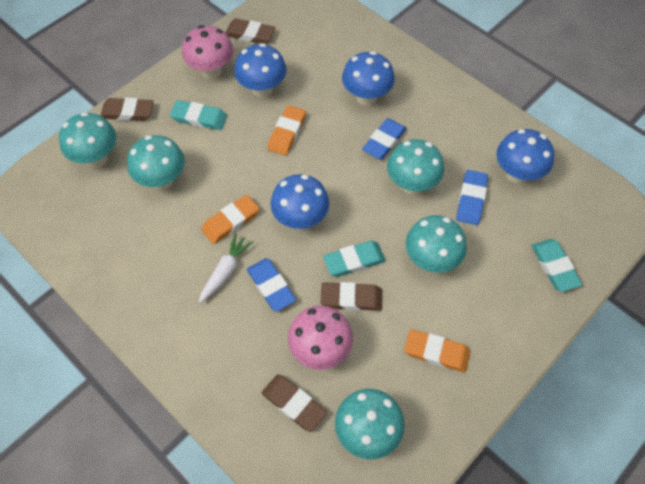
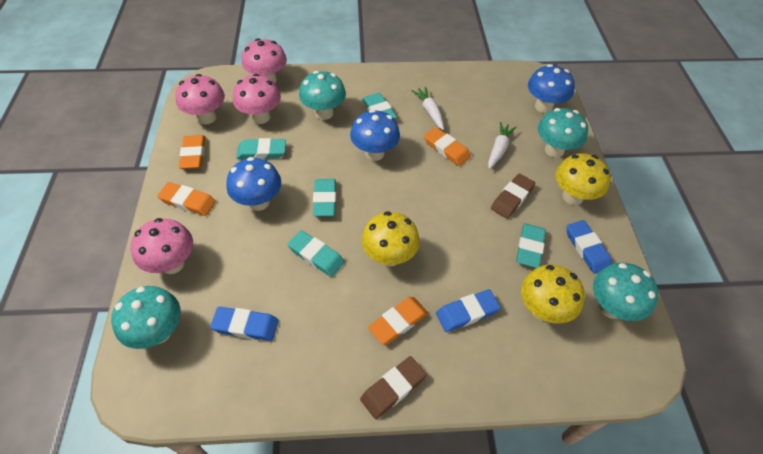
blue mushroom: 4 -> 3
brown eraser: 4 -> 2
orange eraser: 3 -> 4
pink mushroom: 2 -> 4
turquoise eraser: 3 -> 5
turquoise mushroom: 5 -> 4
white carrot: 1 -> 2
yellow mushroom: 0 -> 3

